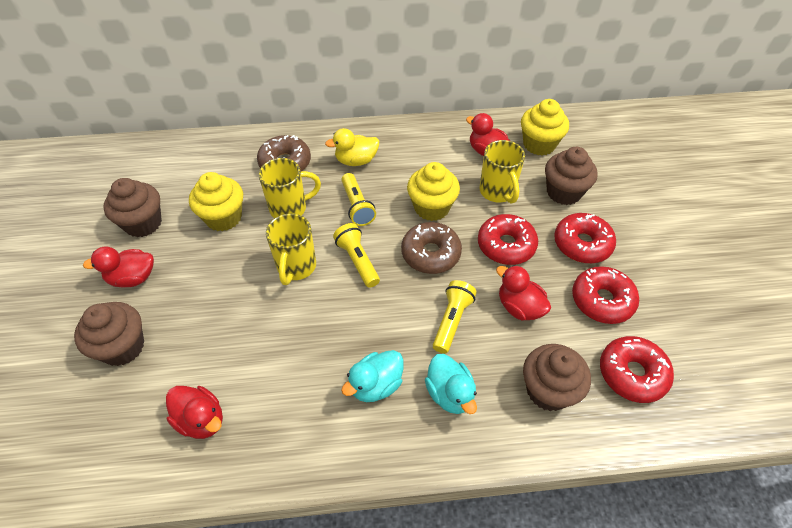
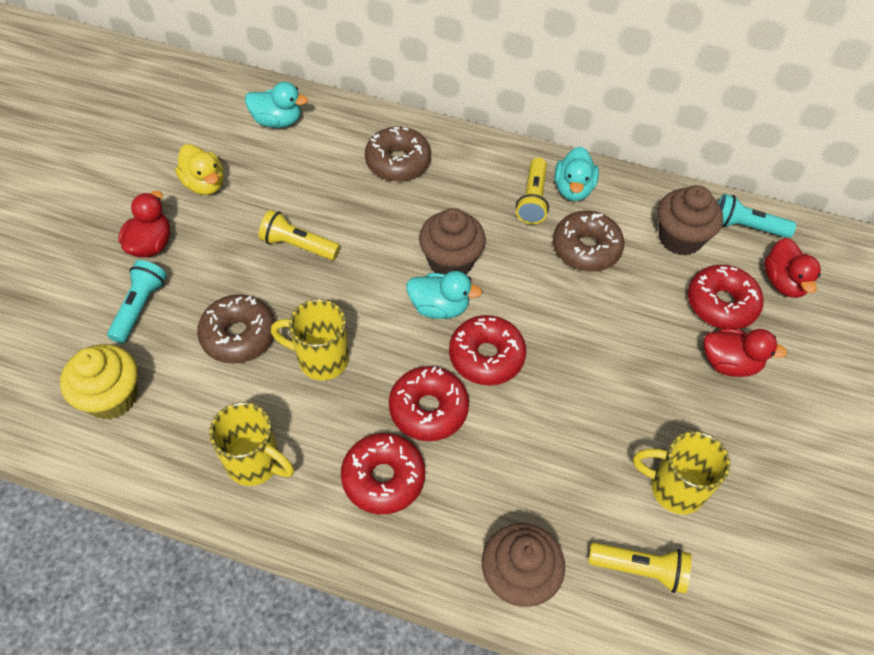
brown cupcake: 4 -> 3
brown donut: 2 -> 3
red duck: 4 -> 3
turquoise duck: 2 -> 3
turquoise flashlight: 0 -> 2
yellow cupcake: 3 -> 1

